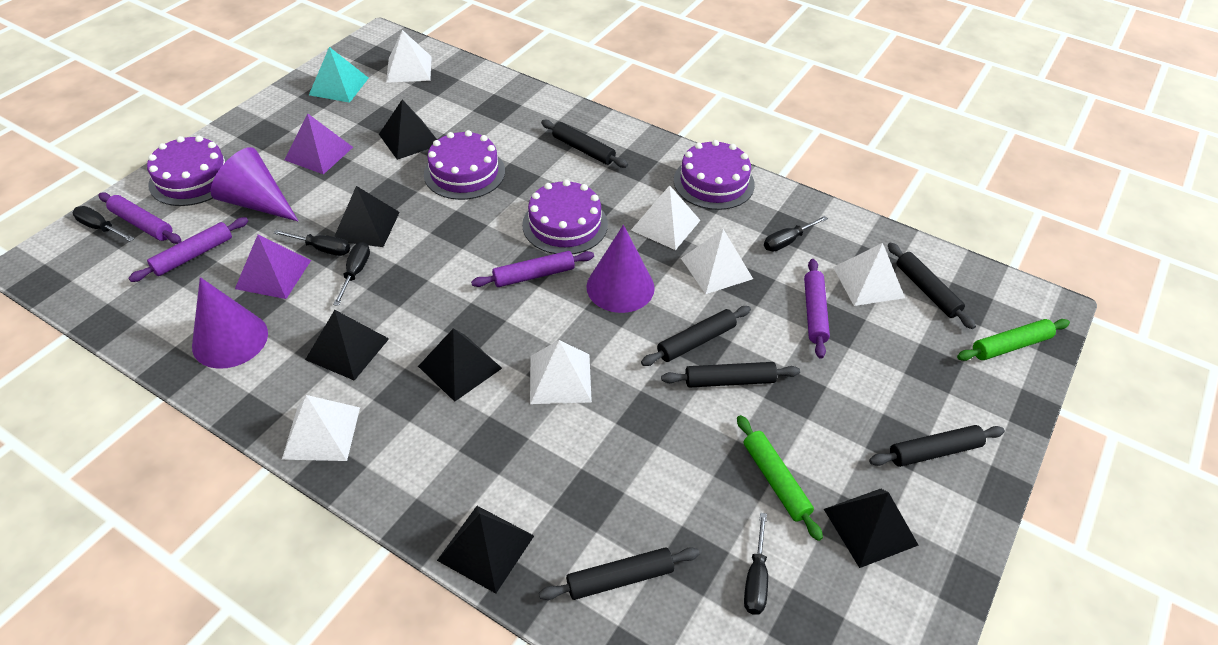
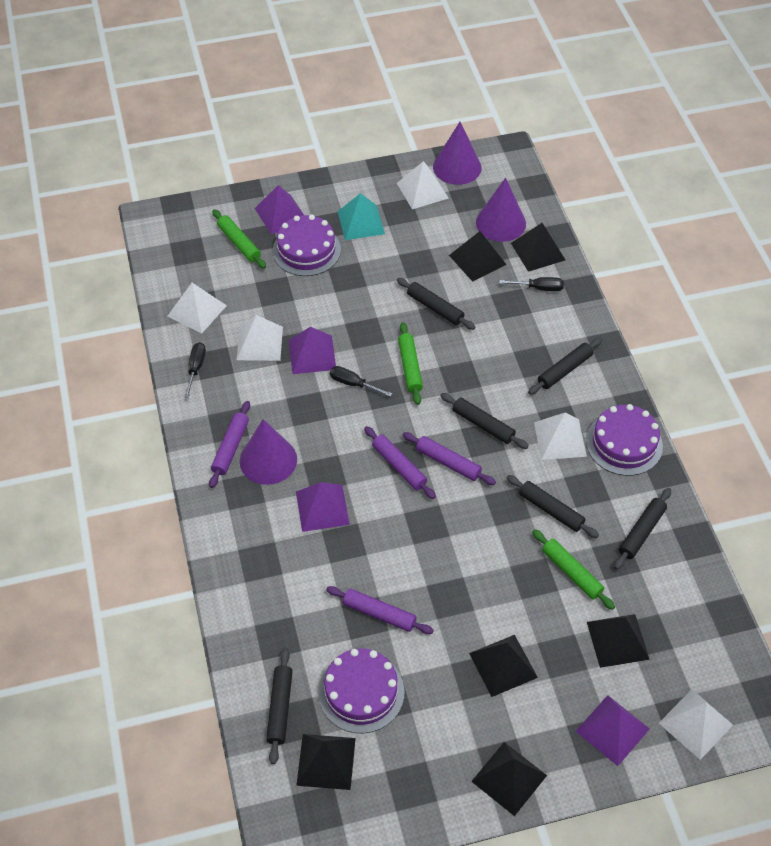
black screwdriver: 5 -> 3
green rolling pin: 2 -> 3
purple cake: 4 -> 3
purple pyramid: 2 -> 4
white pyramid: 6 -> 5

